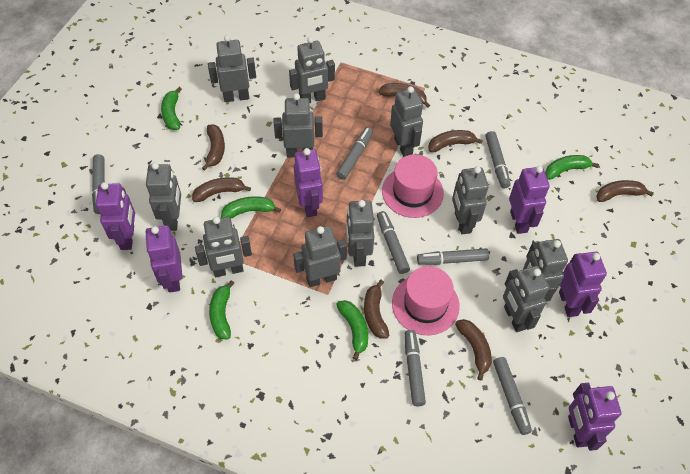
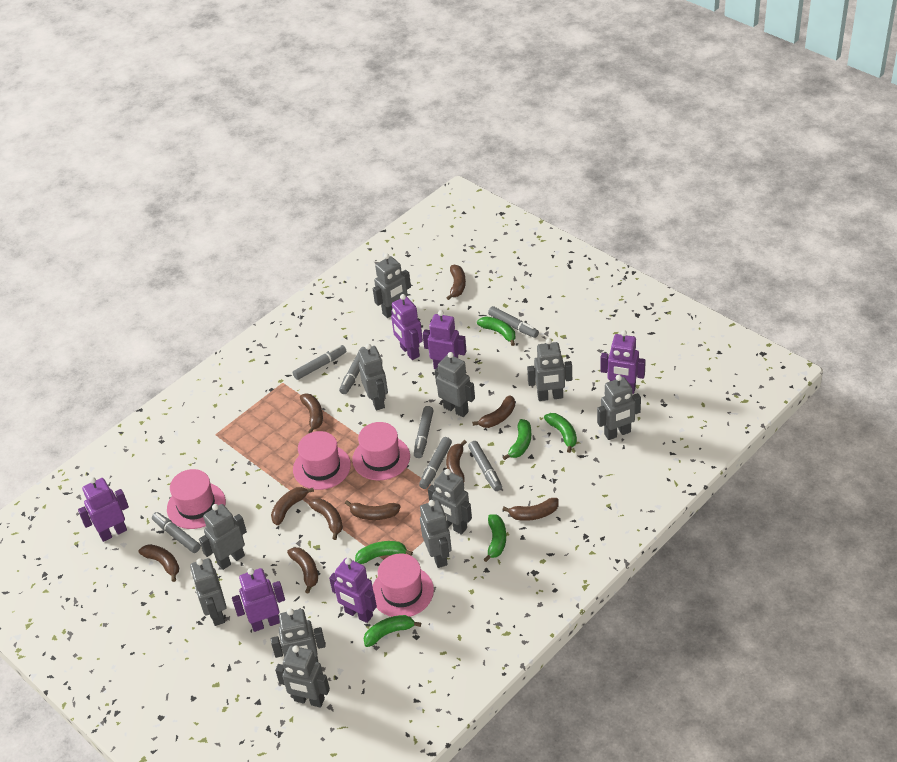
brown banana: 7 -> 10
green banana: 5 -> 6
pink hat: 2 -> 4

